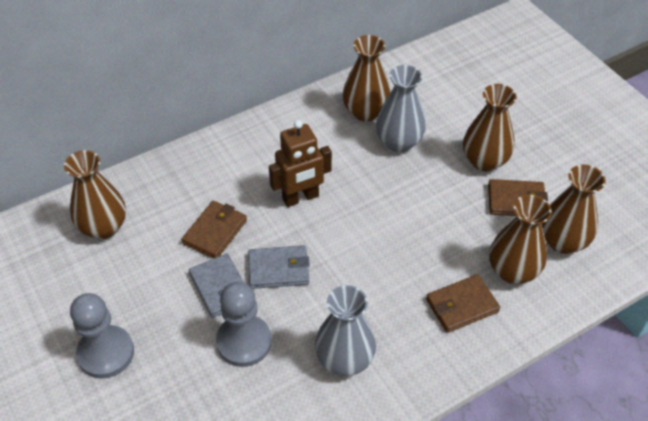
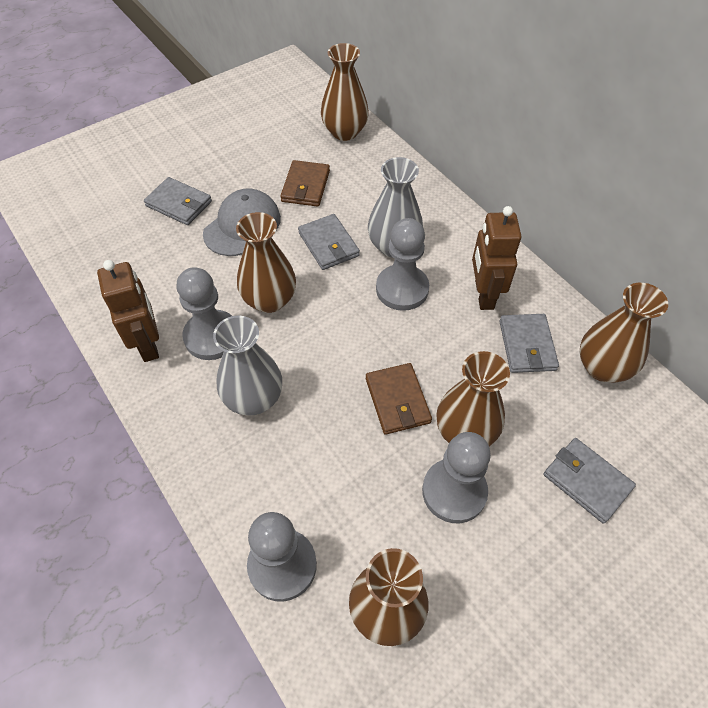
brown robot: 1 -> 2
brown wallet: 3 -> 2
grey cap: 0 -> 1
grey pawn: 2 -> 4
grey wallet: 2 -> 4

